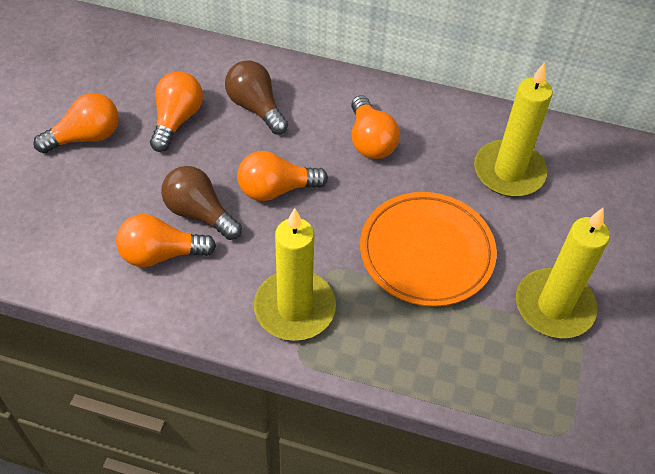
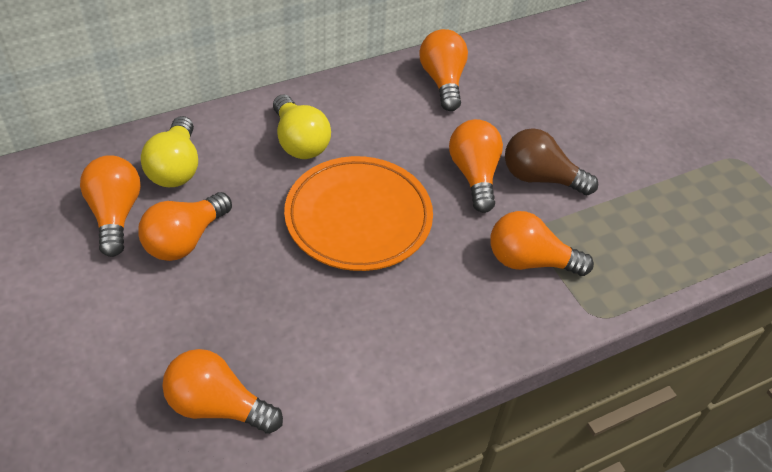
brown light bulb: 2 -> 1
orange light bulb: 5 -> 6
yellow candle: 3 -> 0
yellow light bulb: 0 -> 2

